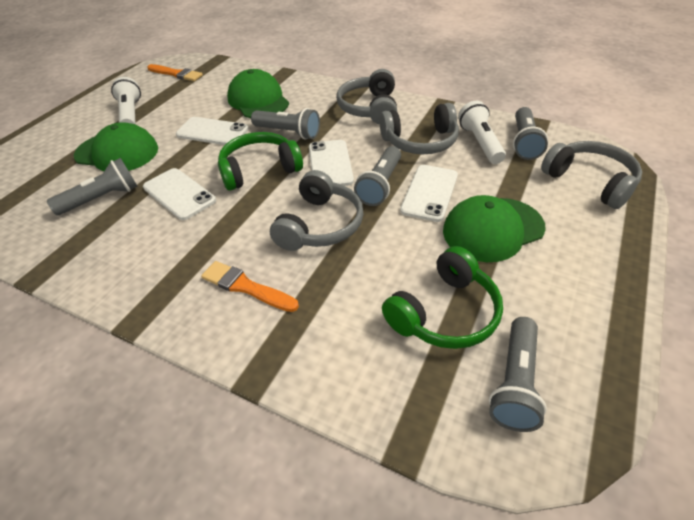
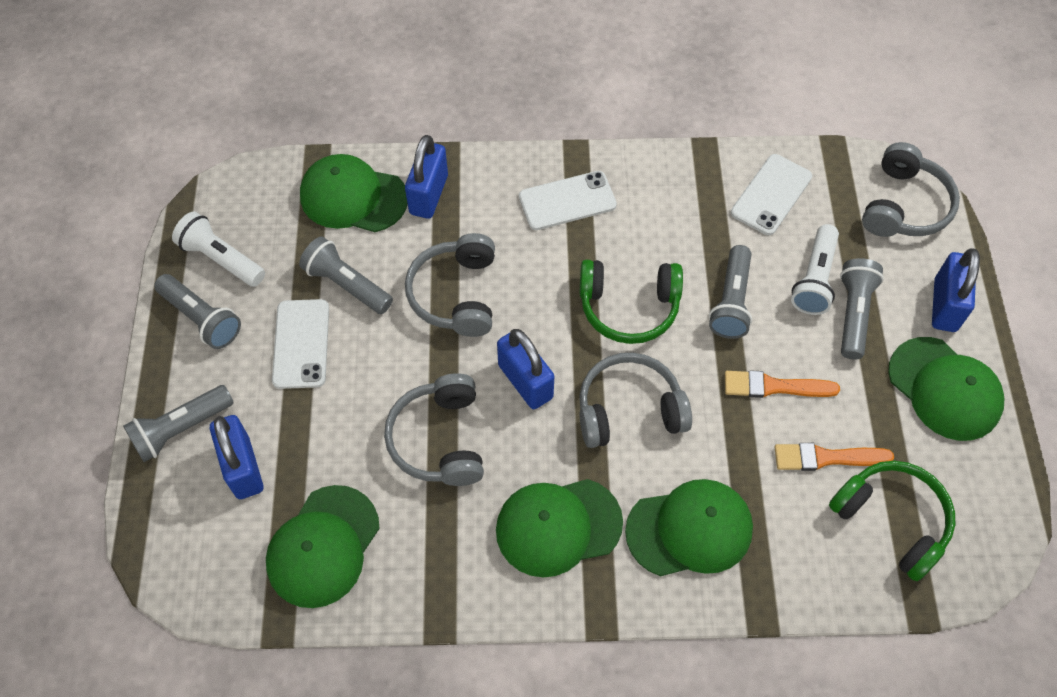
blue padlock: 0 -> 4
green cap: 3 -> 5
white phone: 4 -> 3

